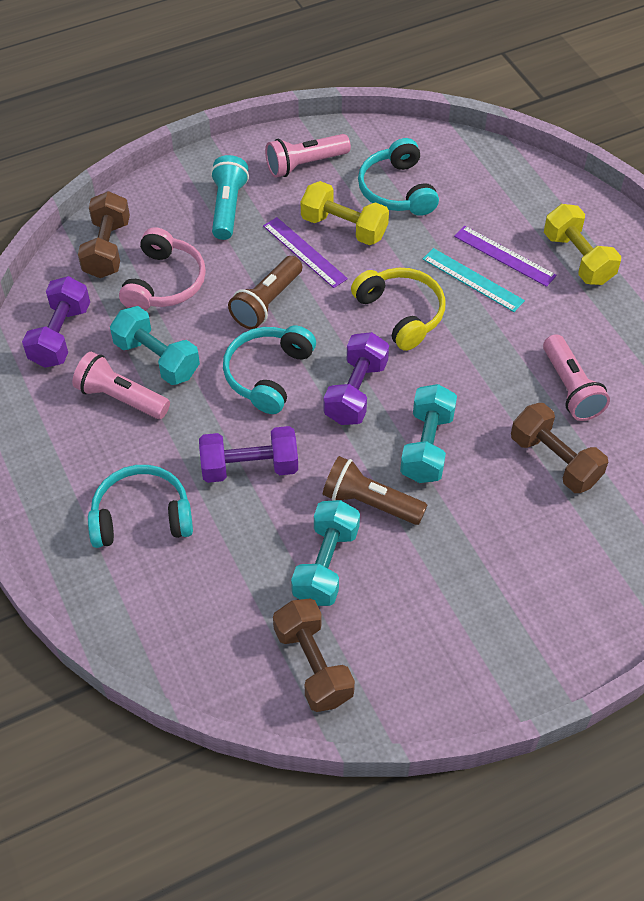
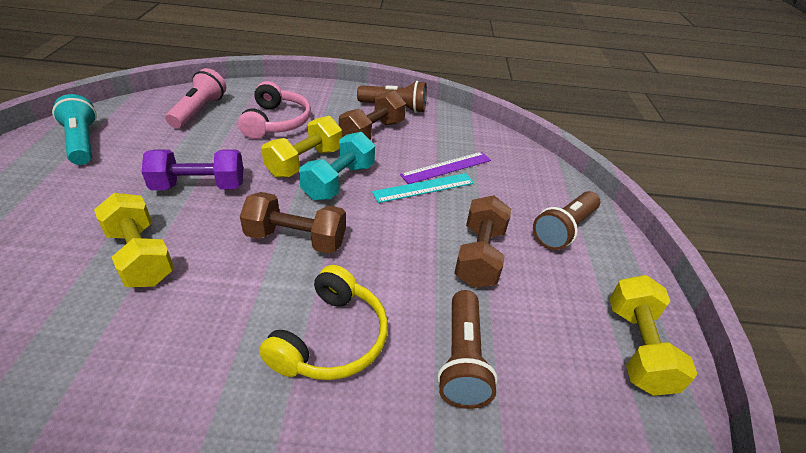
brown flashlight: 2 -> 3
pink flashlight: 3 -> 1
purple dumbbell: 3 -> 1
purple ruler: 2 -> 1
turquoise dumbbell: 3 -> 1
turquoise headphones: 3 -> 0
yellow dumbbell: 2 -> 3

